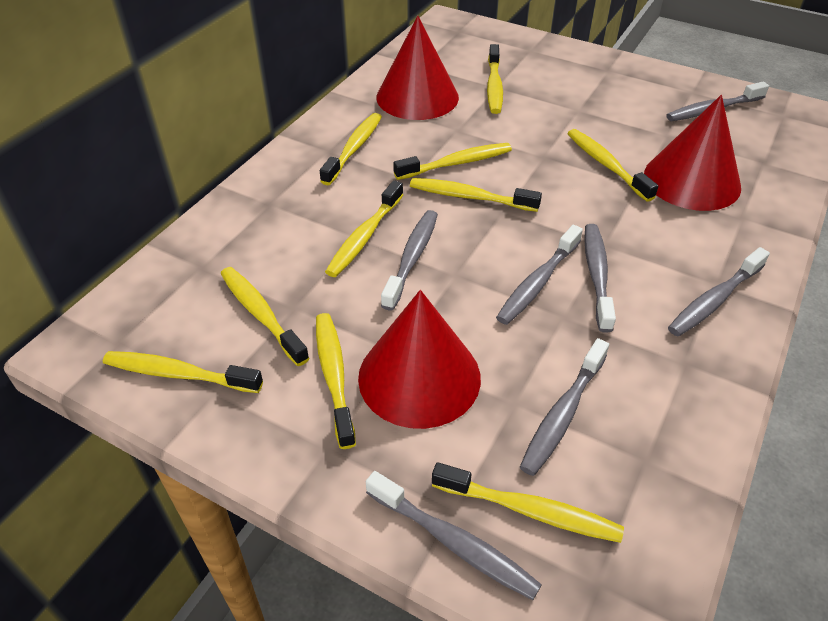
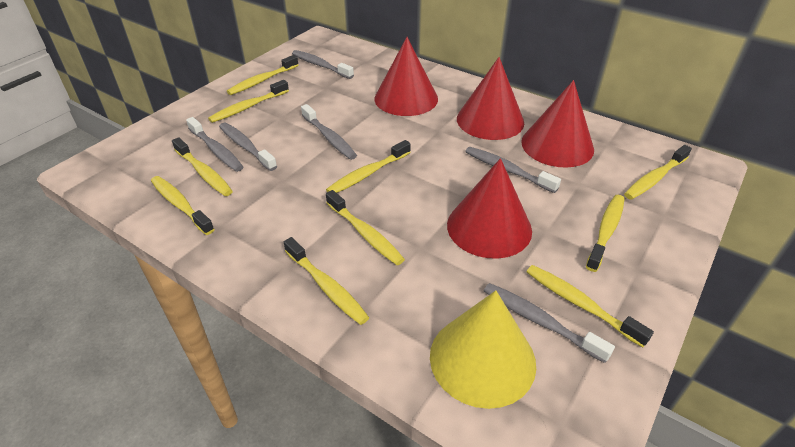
grey toothbrush: 7 -> 6
red cone: 3 -> 4
yellow cone: 0 -> 1

